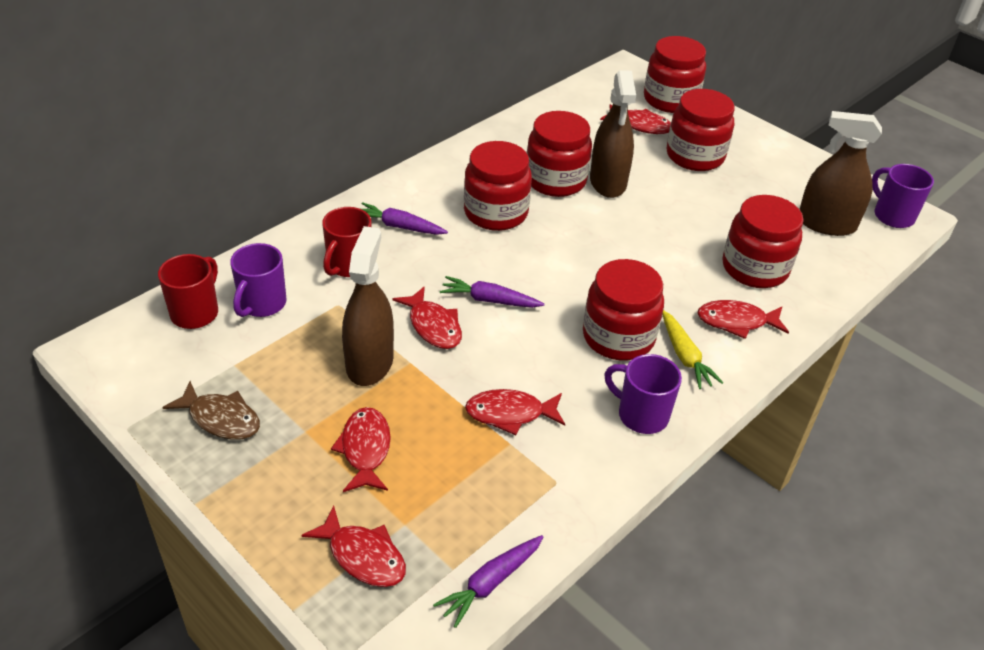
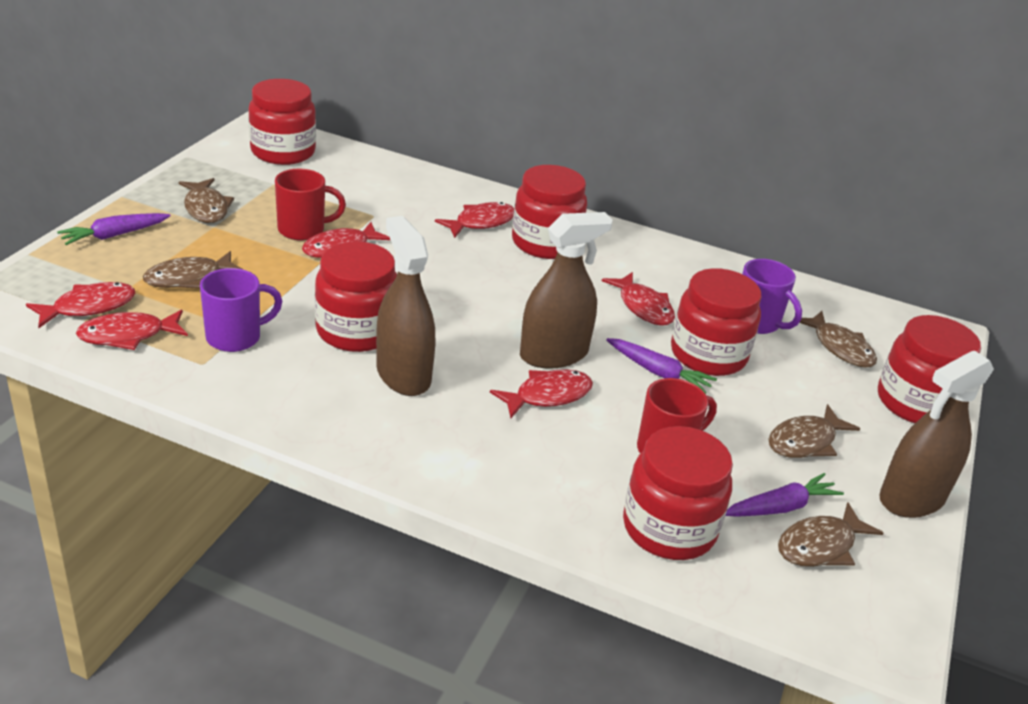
brown fish: 1 -> 5
purple mug: 3 -> 2
yellow carrot: 1 -> 0

